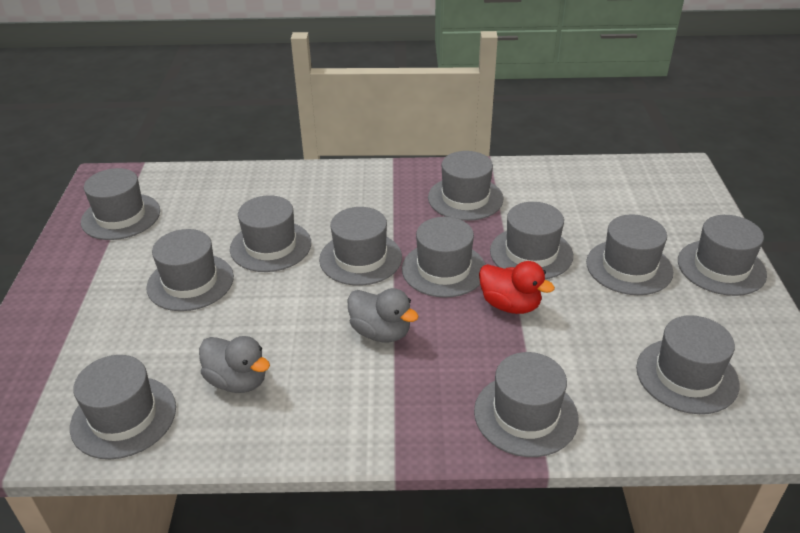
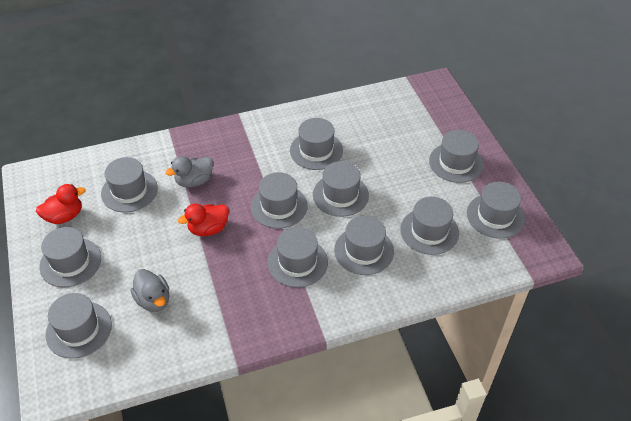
grey hat: 12 -> 11
red duck: 1 -> 2

